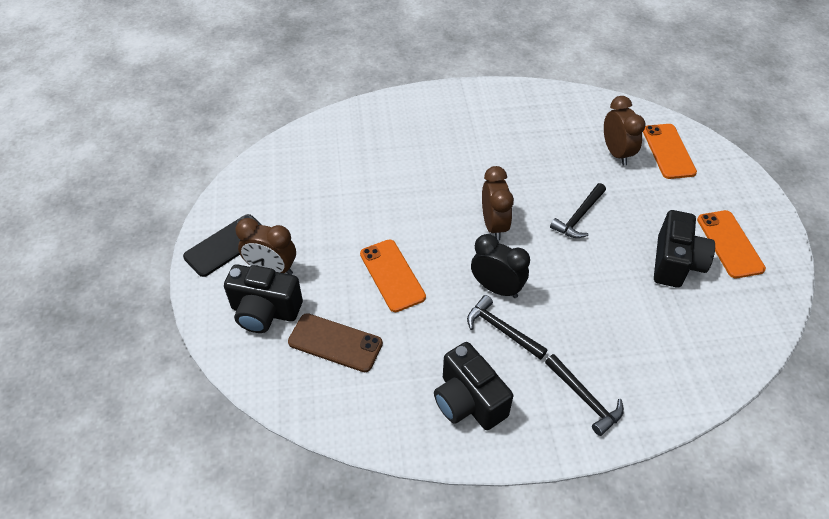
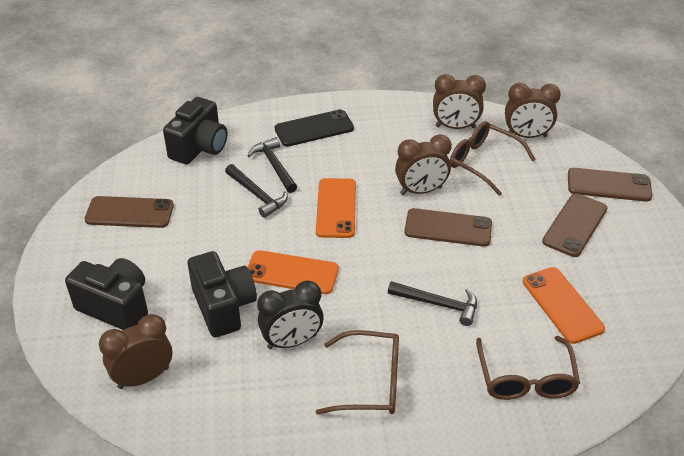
brown clock: 3 -> 4
brown glasses: 0 -> 3
brown phone: 1 -> 4

